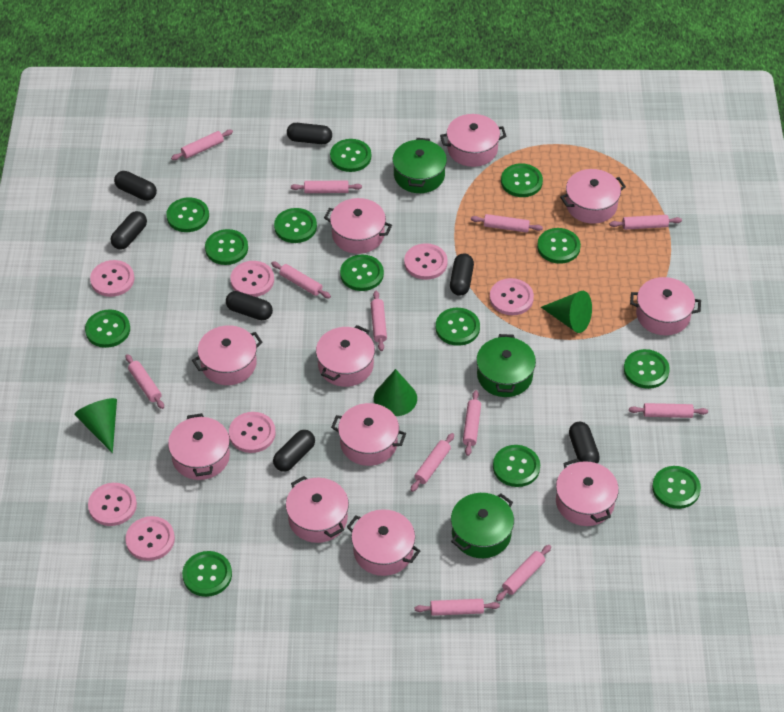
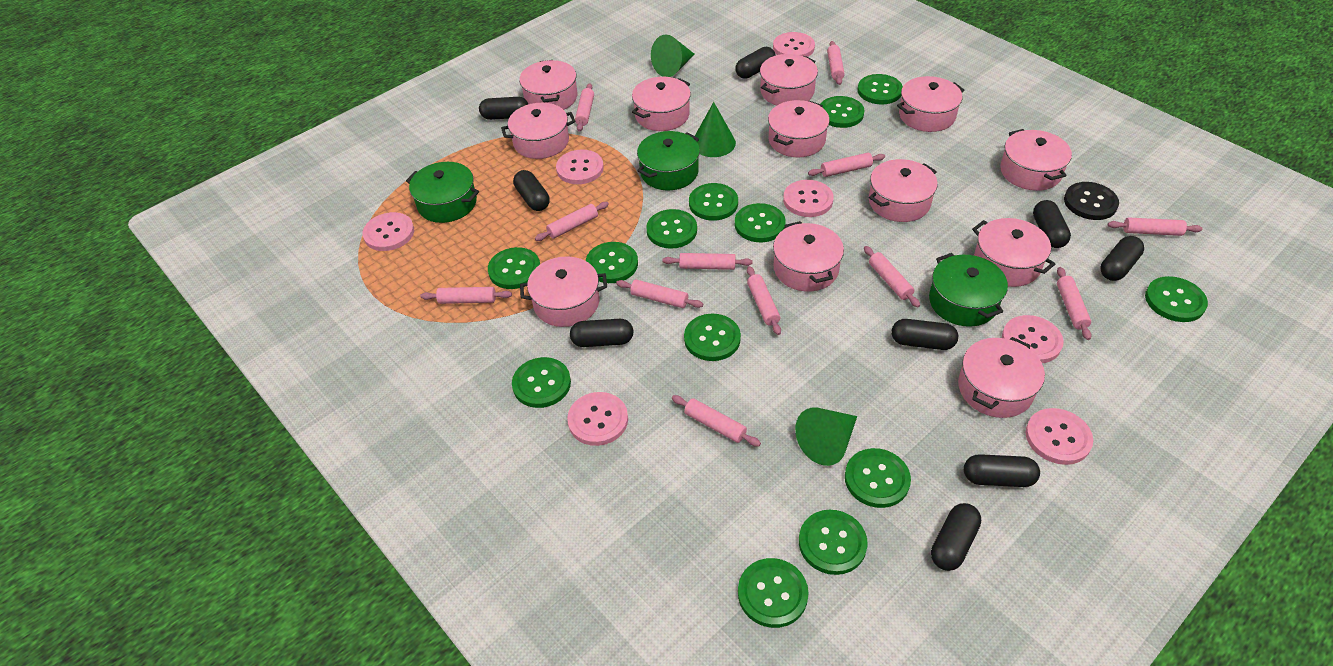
black button: 0 -> 1
black capsule: 7 -> 9
pink pot: 11 -> 12

